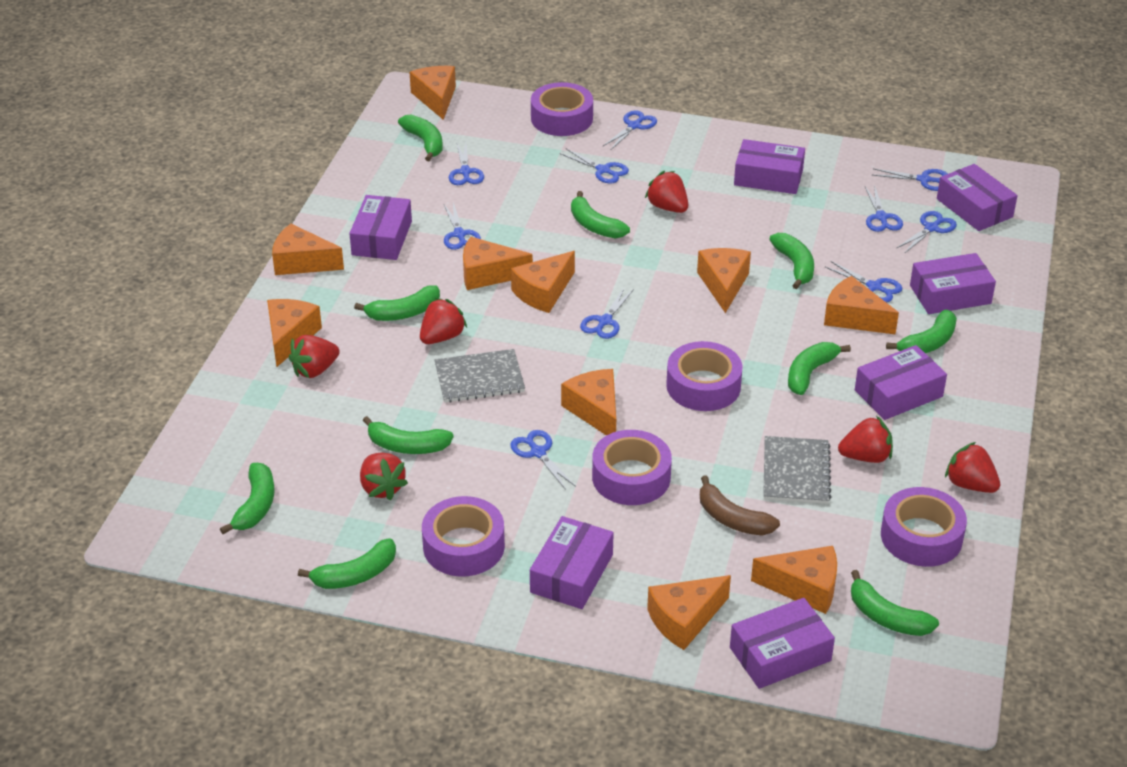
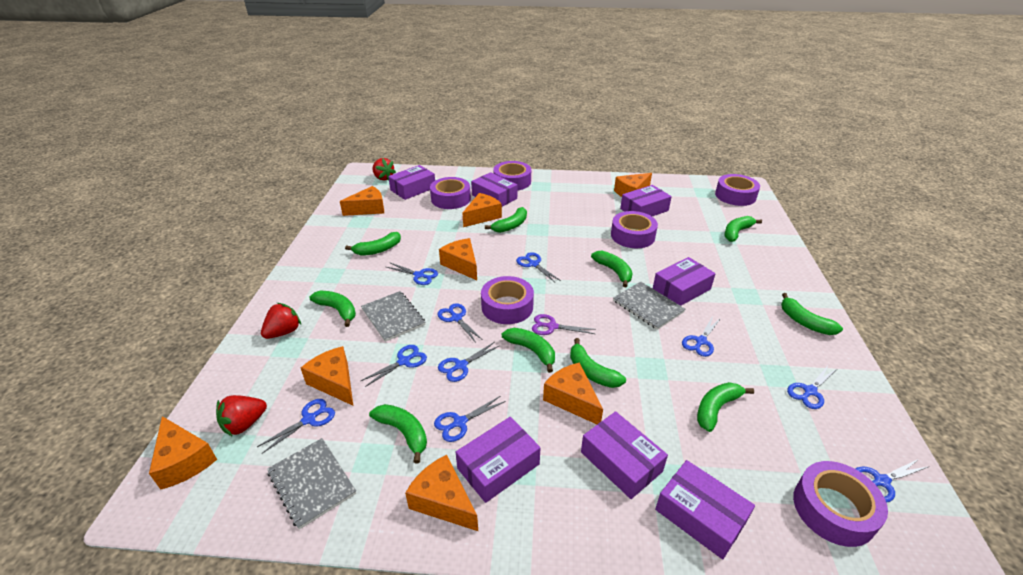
brown banana: 1 -> 0
grey notebook: 2 -> 3
orange cheese: 10 -> 8
purple scissors: 0 -> 1
purple tape: 5 -> 6
red strawberry: 6 -> 3

